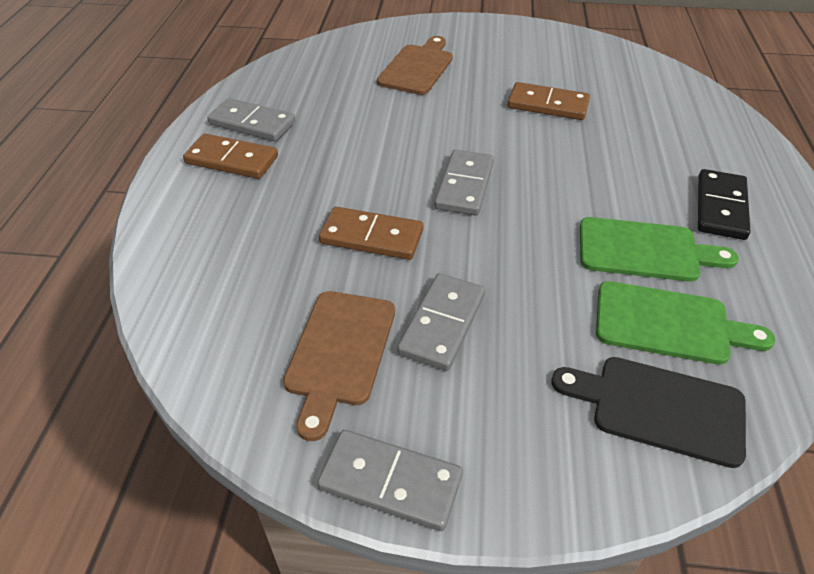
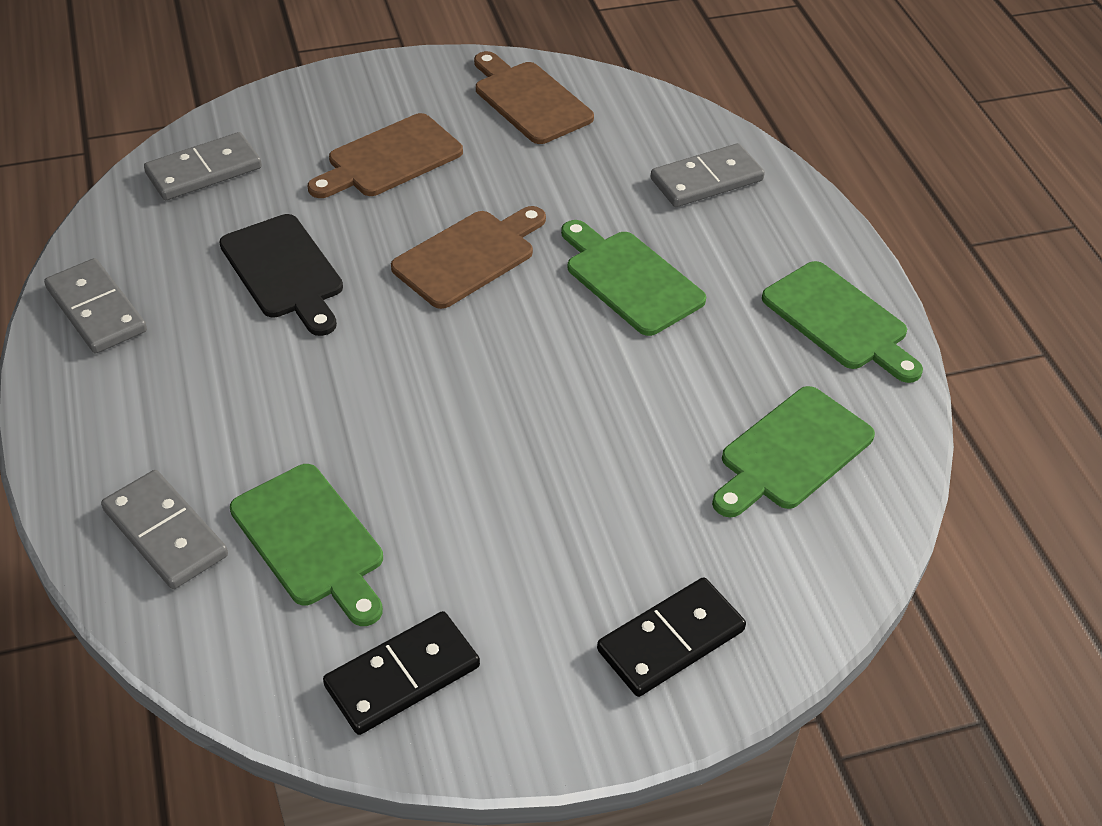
black domino: 1 -> 2
brown cutting board: 2 -> 3
brown domino: 3 -> 0
green cutting board: 2 -> 4

